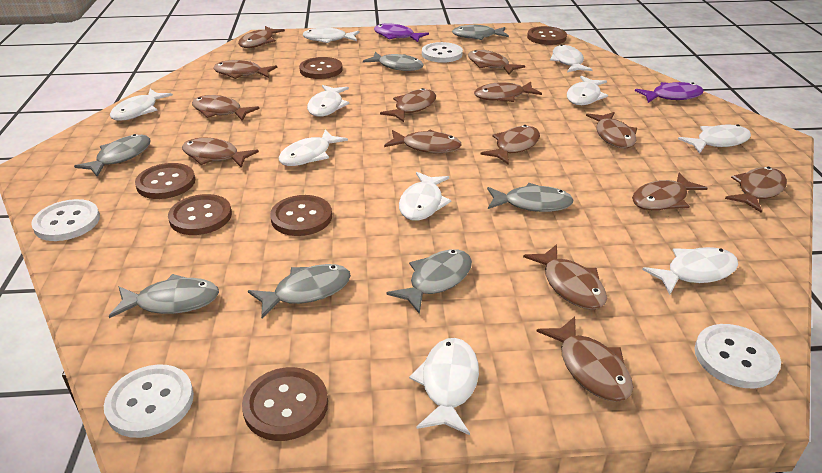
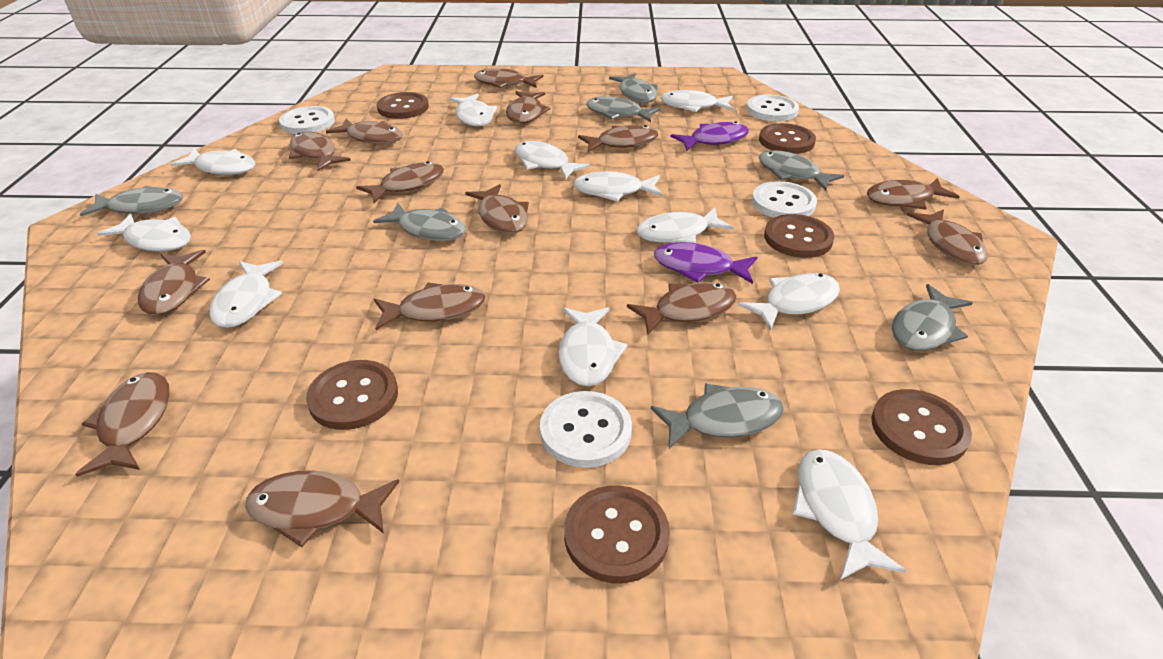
white fish: 10 -> 11

